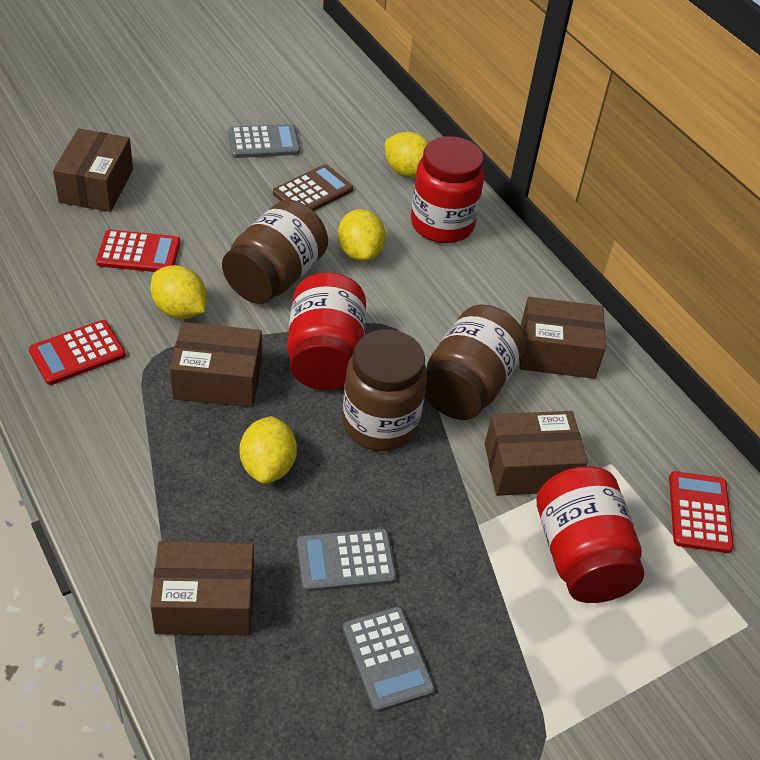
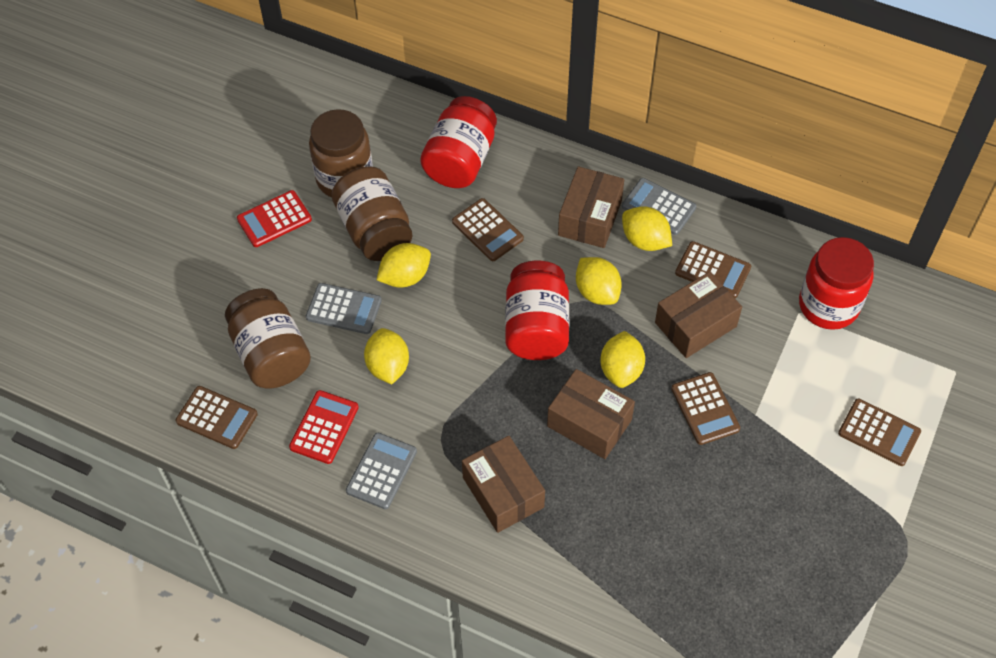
brown box: 5 -> 4
brown calculator: 1 -> 5
red calculator: 3 -> 2
yellow lemon: 4 -> 5

